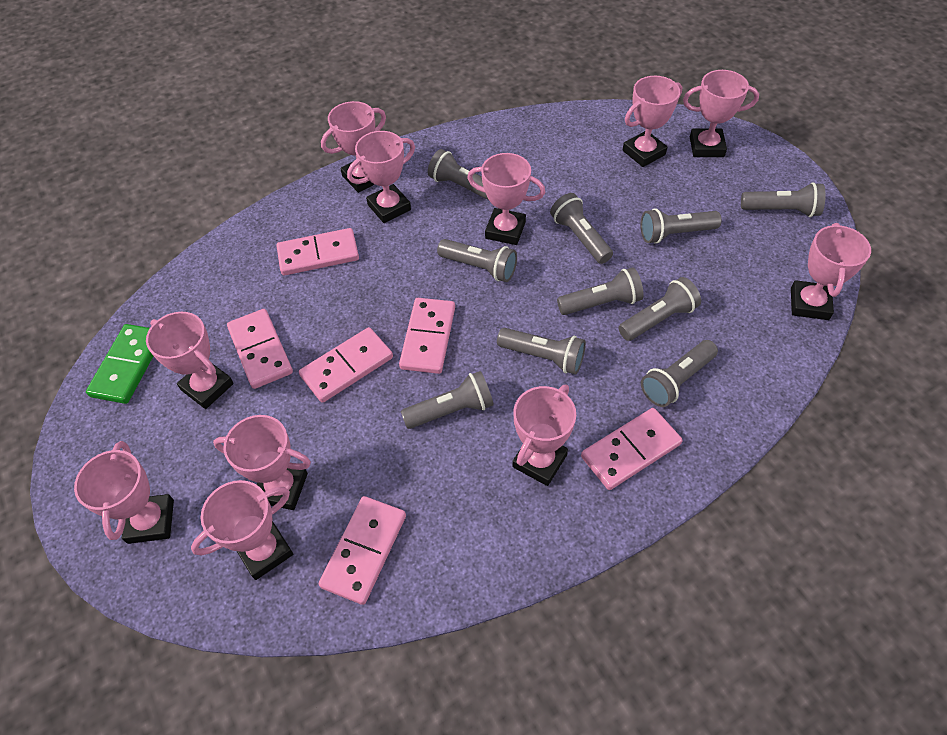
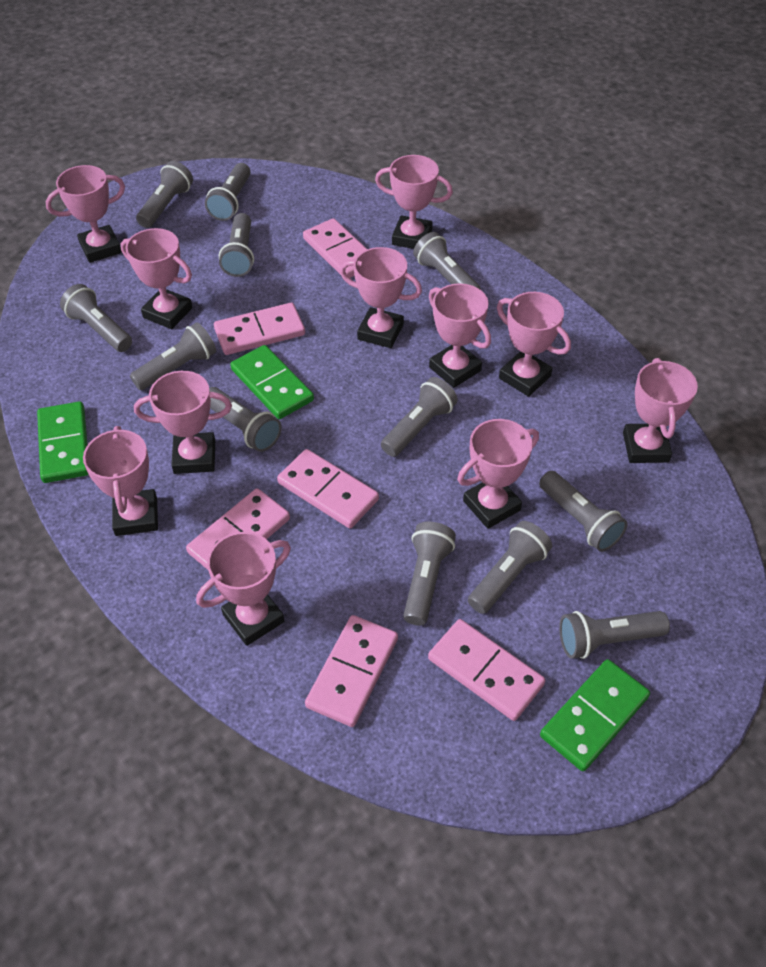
green domino: 1 -> 3
grey flashlight: 10 -> 12

